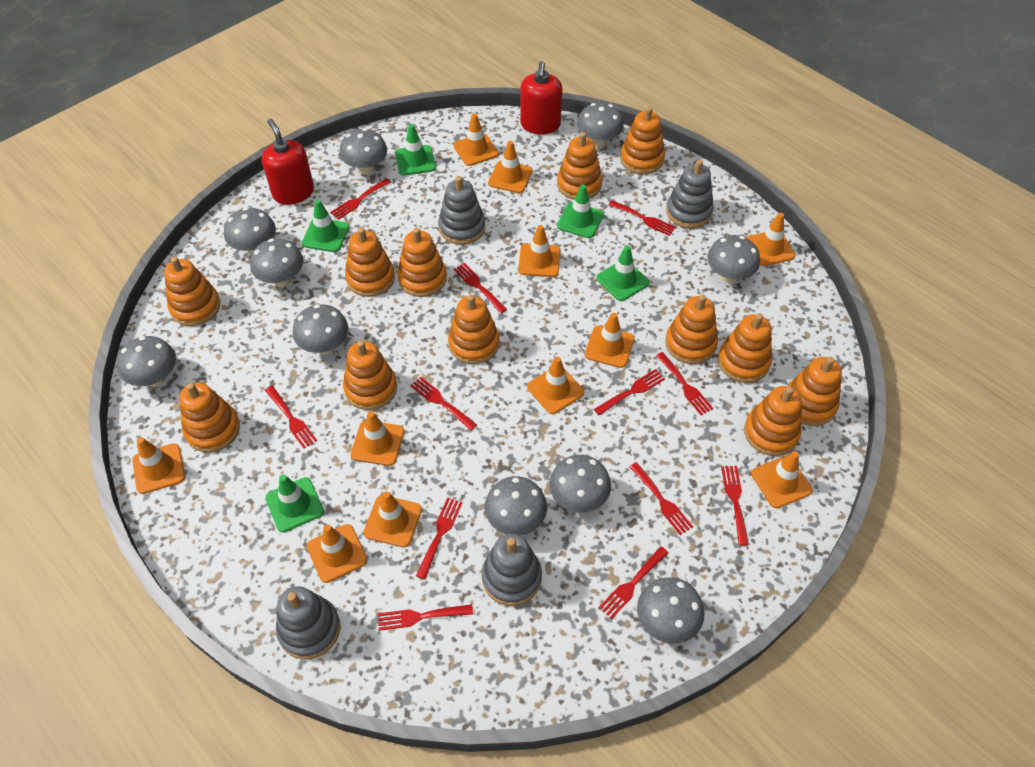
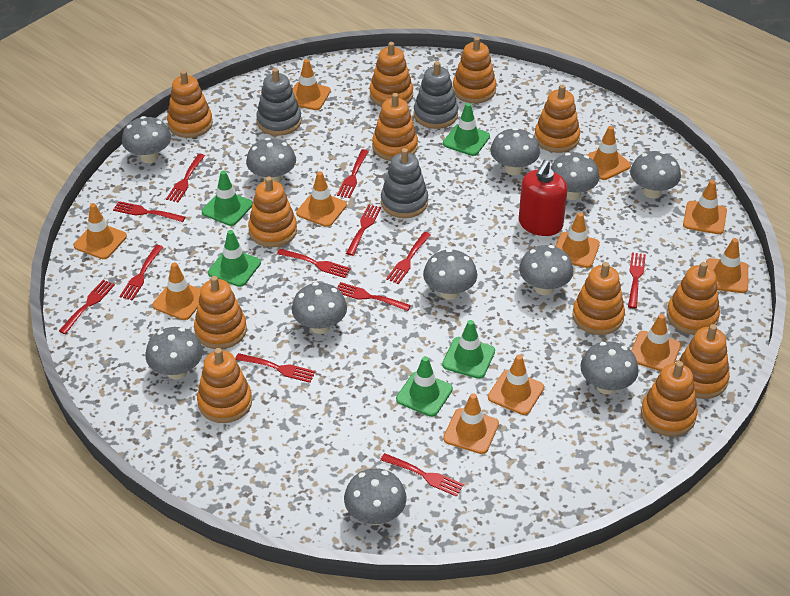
grey mushroom: 10 -> 11
grey stacking toy: 4 -> 3
red soap dispenser: 2 -> 1

